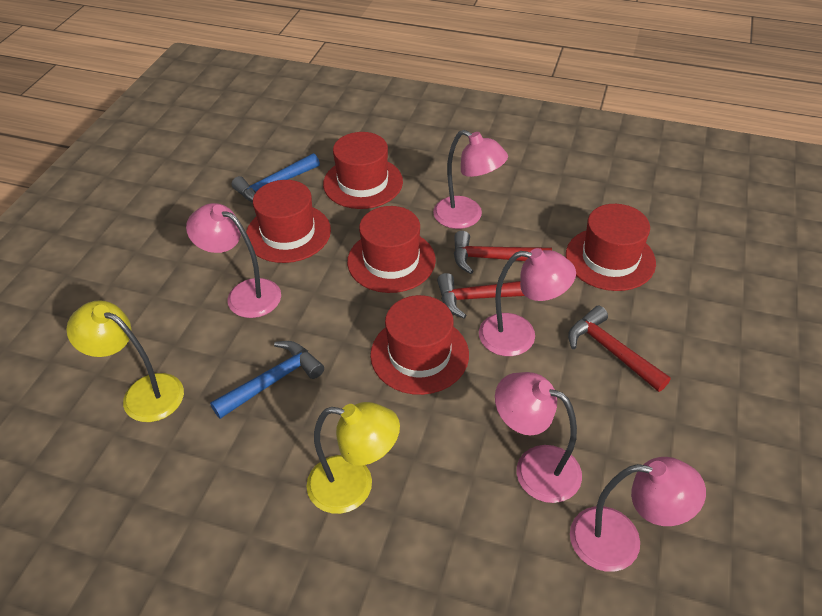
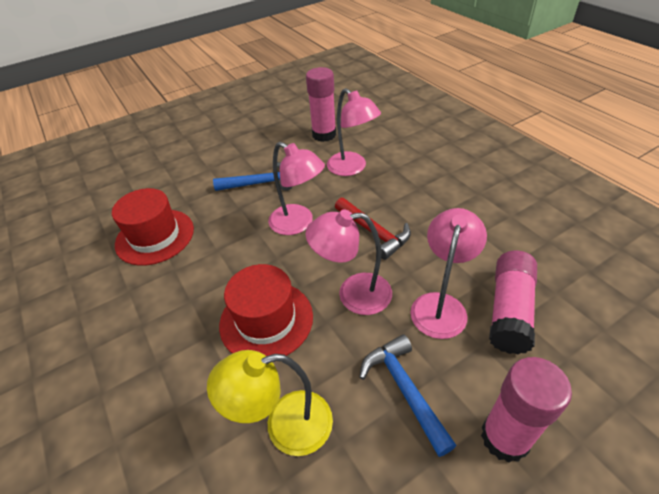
pink glue stick: 0 -> 3
pink lamp: 5 -> 4
red hammer: 3 -> 1
red hat: 5 -> 2
yellow lamp: 2 -> 1

